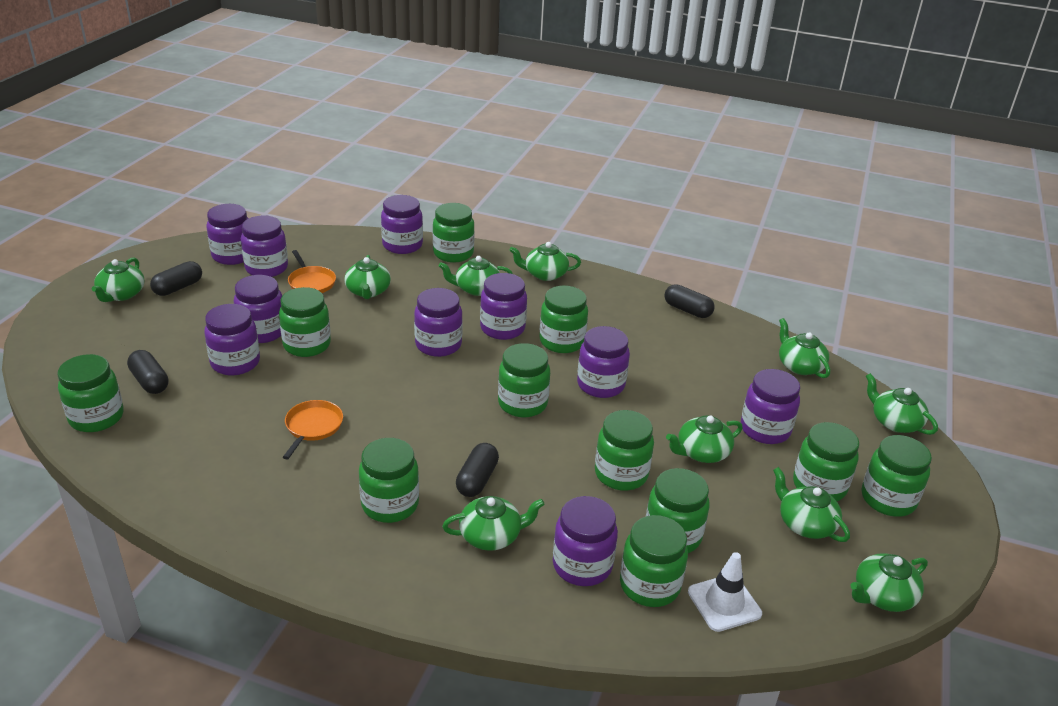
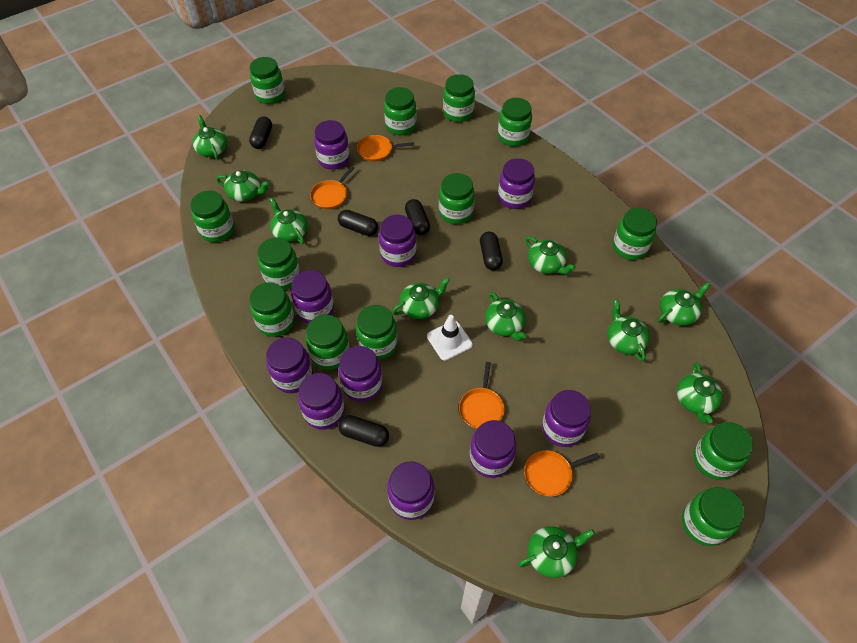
black capsule: 4 -> 5
green jar: 11 -> 13
orange pan: 2 -> 4

